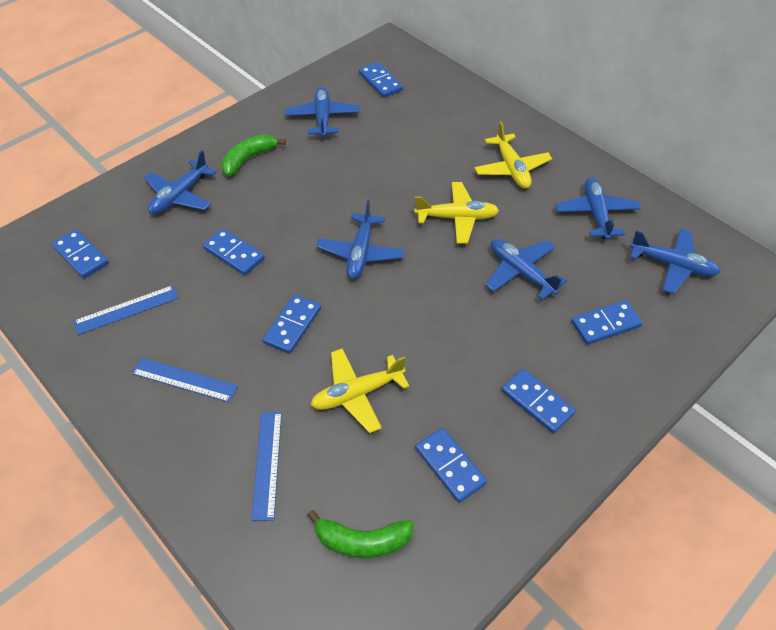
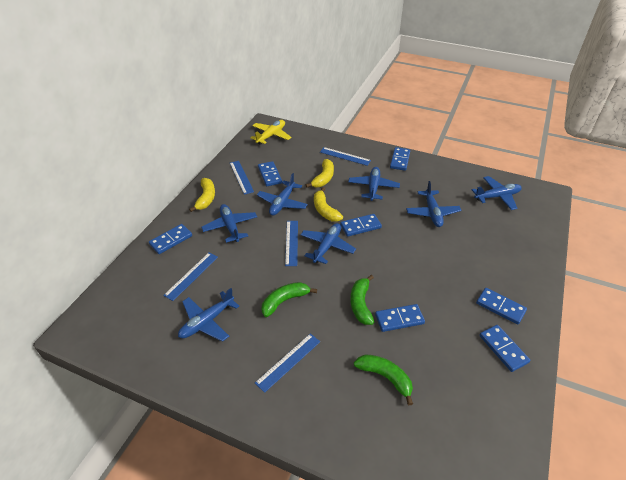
blue plane: 6 -> 7
blue ruler: 3 -> 5
green banana: 2 -> 3
yellow banana: 0 -> 3
yellow plane: 3 -> 1

